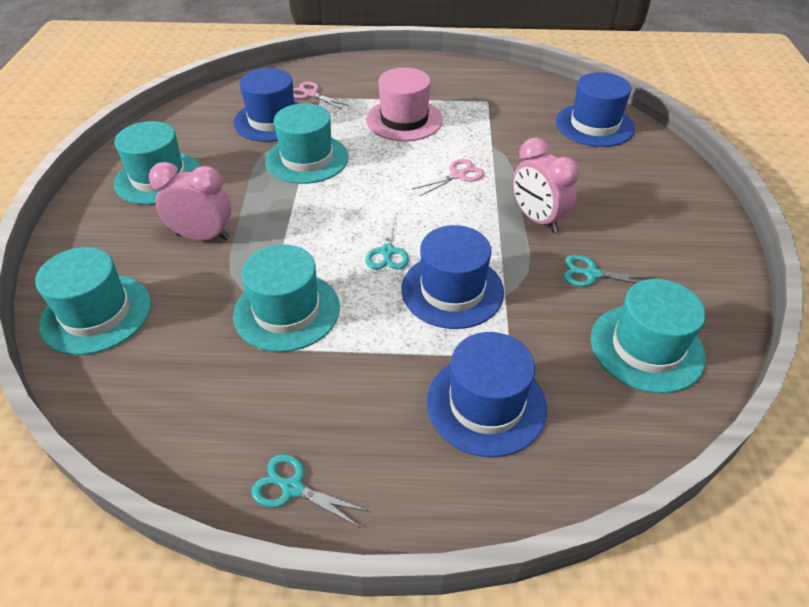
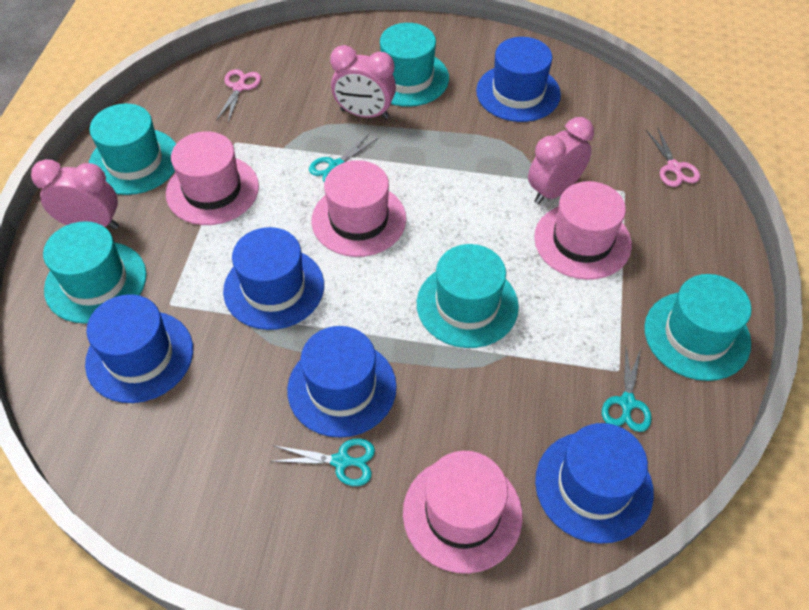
blue hat: 4 -> 5
pink clock: 2 -> 3
pink hat: 1 -> 4

